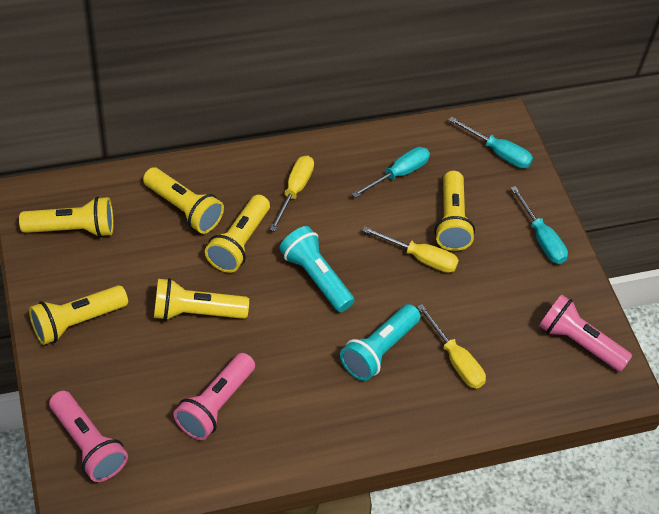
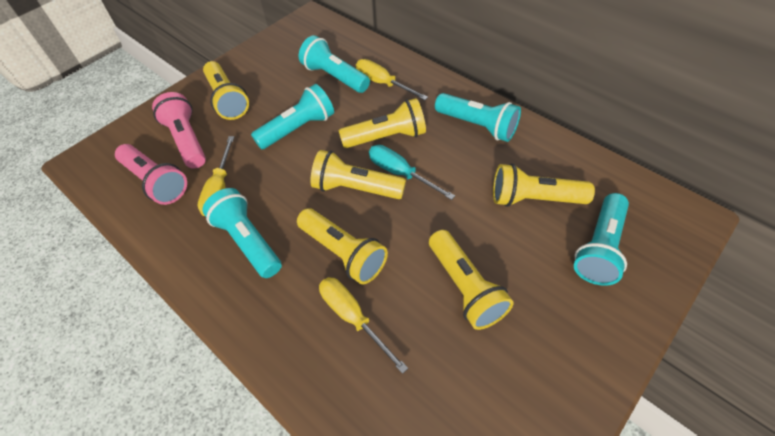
pink flashlight: 3 -> 2
turquoise flashlight: 2 -> 5
turquoise screwdriver: 3 -> 1

